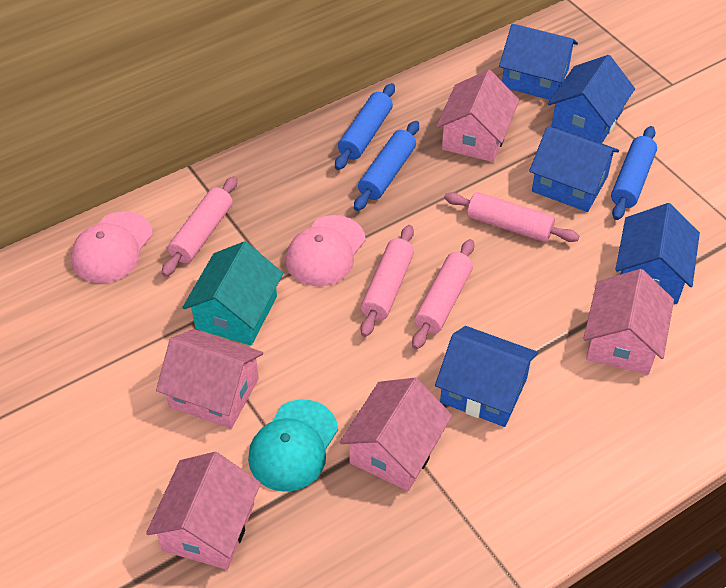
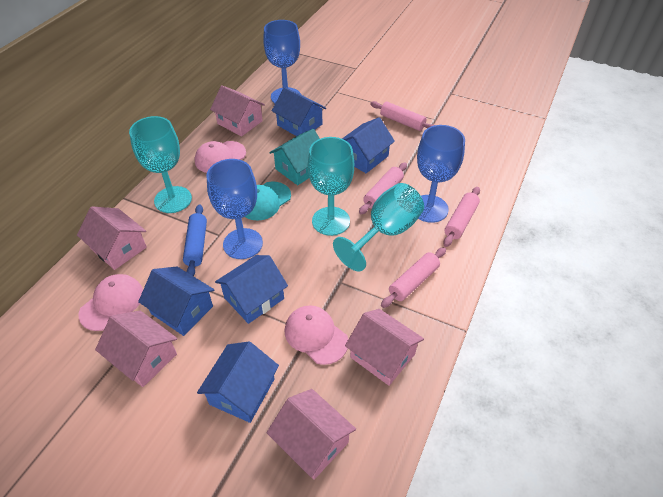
blue goblet: 0 -> 3
blue rolling pin: 3 -> 1
pink cap: 2 -> 3
turquoise goblet: 0 -> 3

